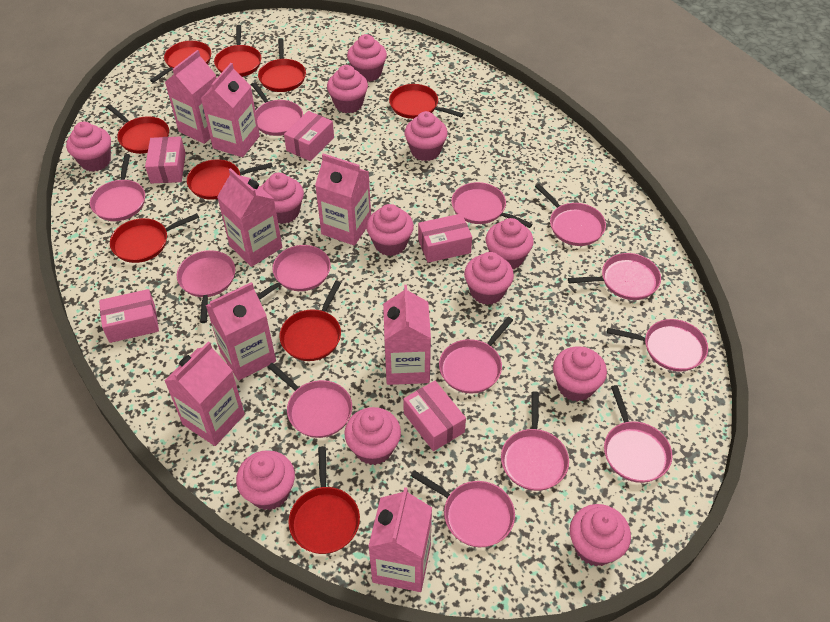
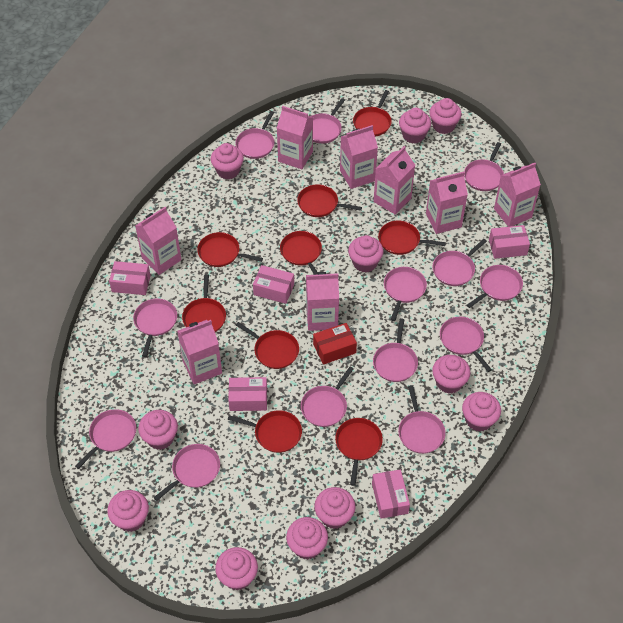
pink cupcake: 12 -> 11
red box: 0 -> 1

